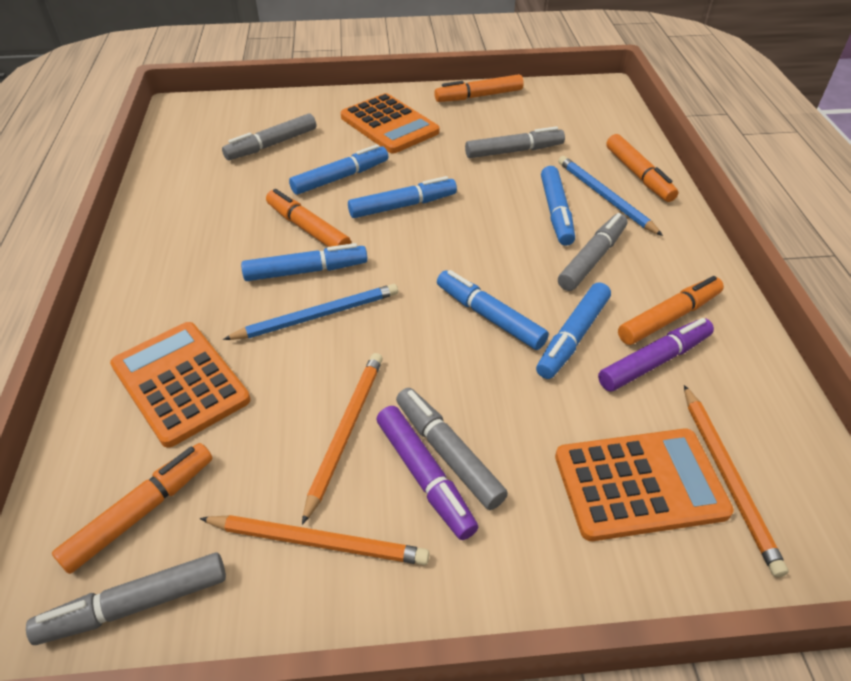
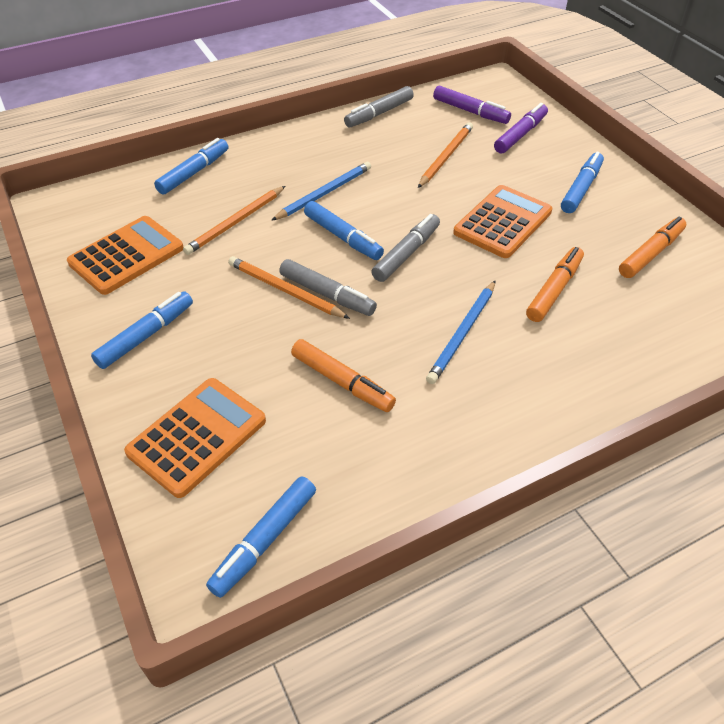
blue marker: 6 -> 5
grey marker: 5 -> 3
orange marker: 5 -> 3

